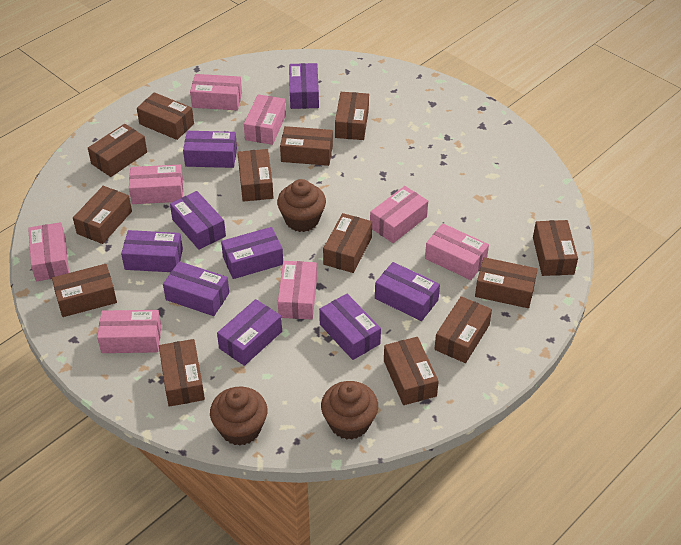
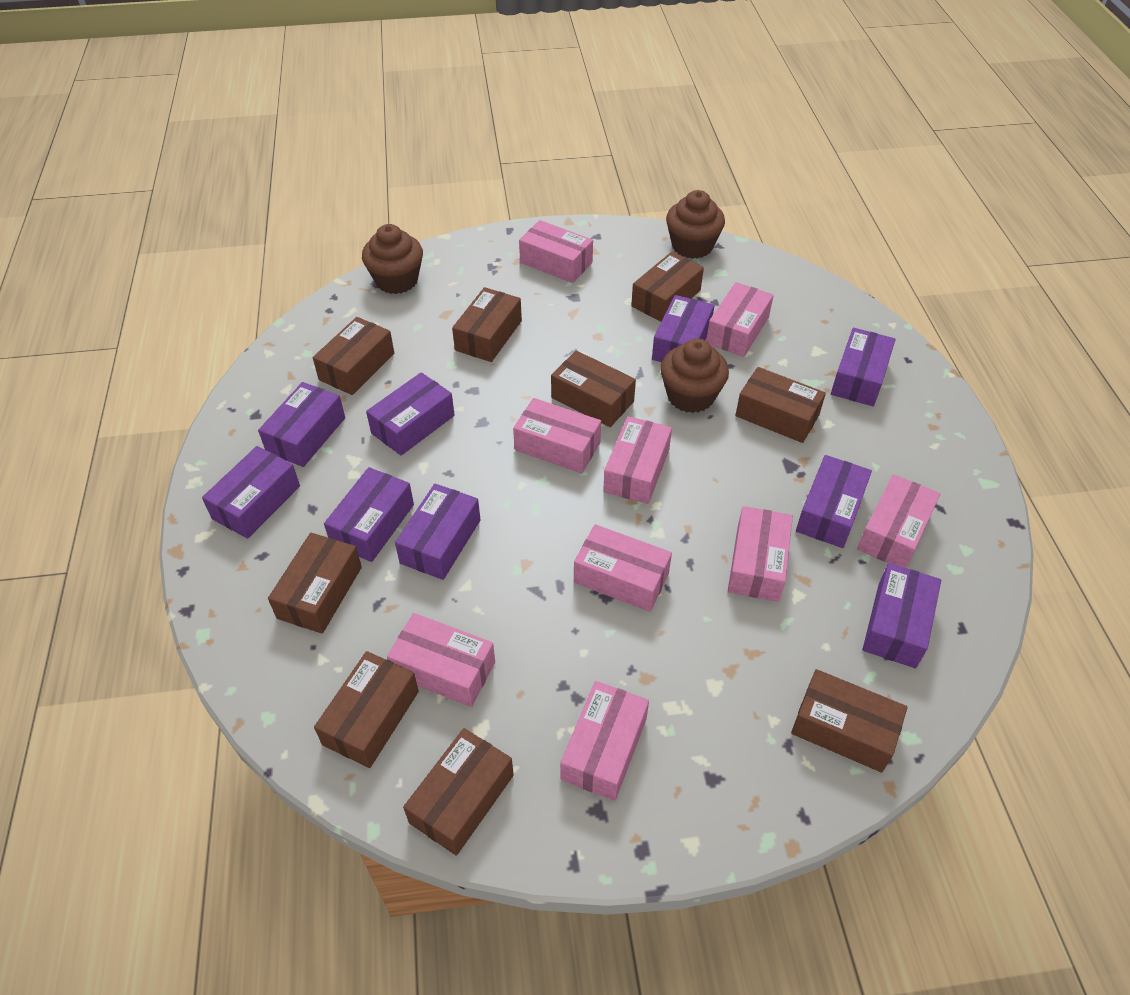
brown box: 13 -> 9
pink box: 8 -> 9

